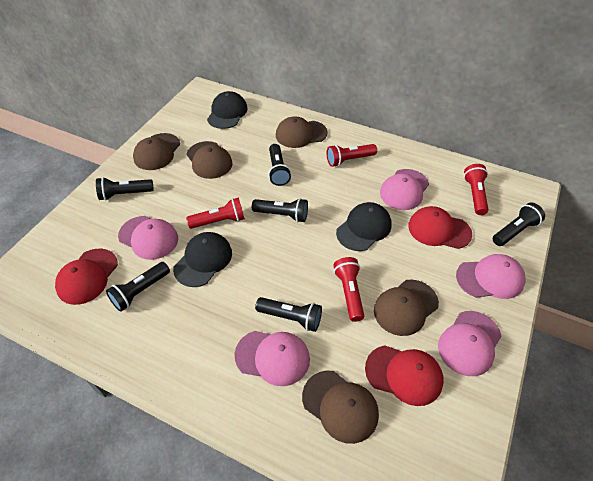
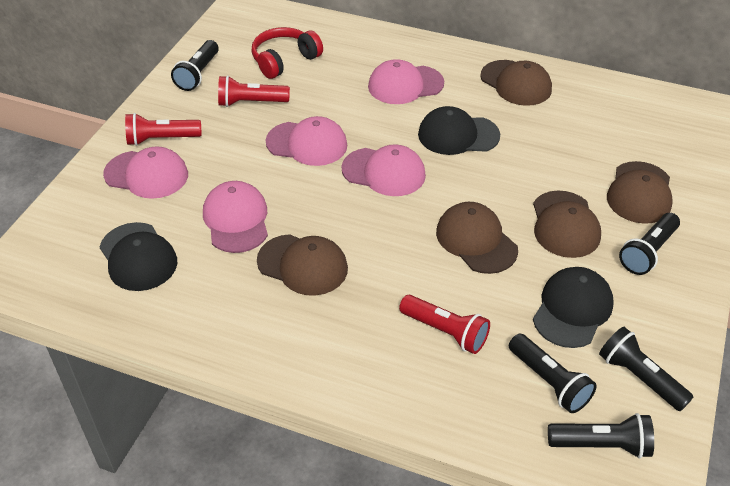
black flashlight: 6 -> 5
red cap: 3 -> 0
red flashlight: 4 -> 3
red headphones: 0 -> 1

